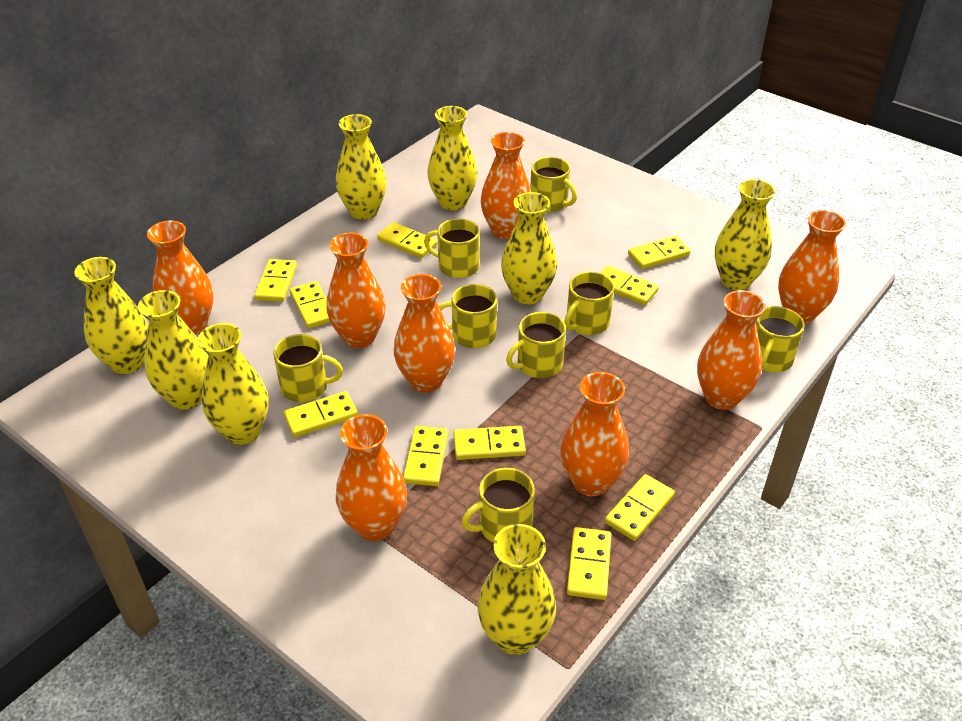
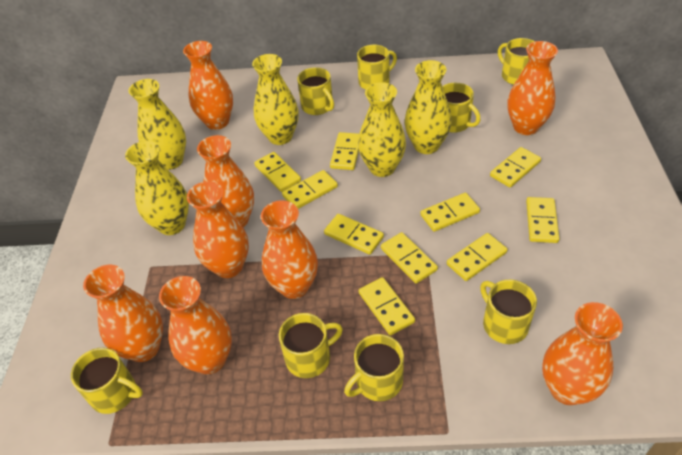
yellow vase: 8 -> 5

